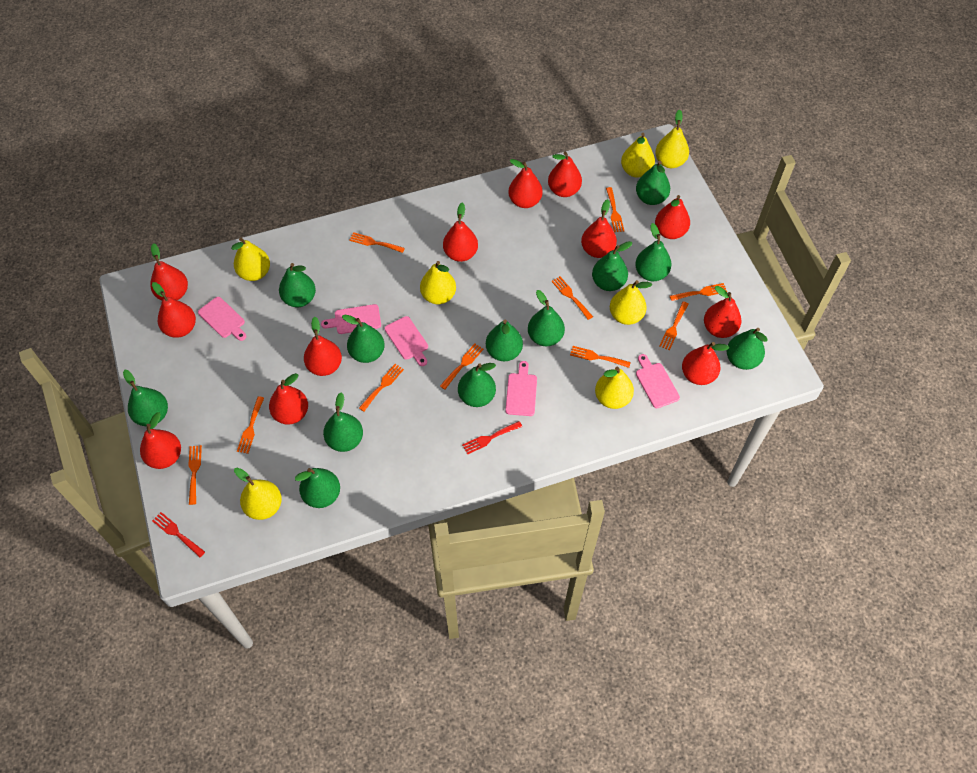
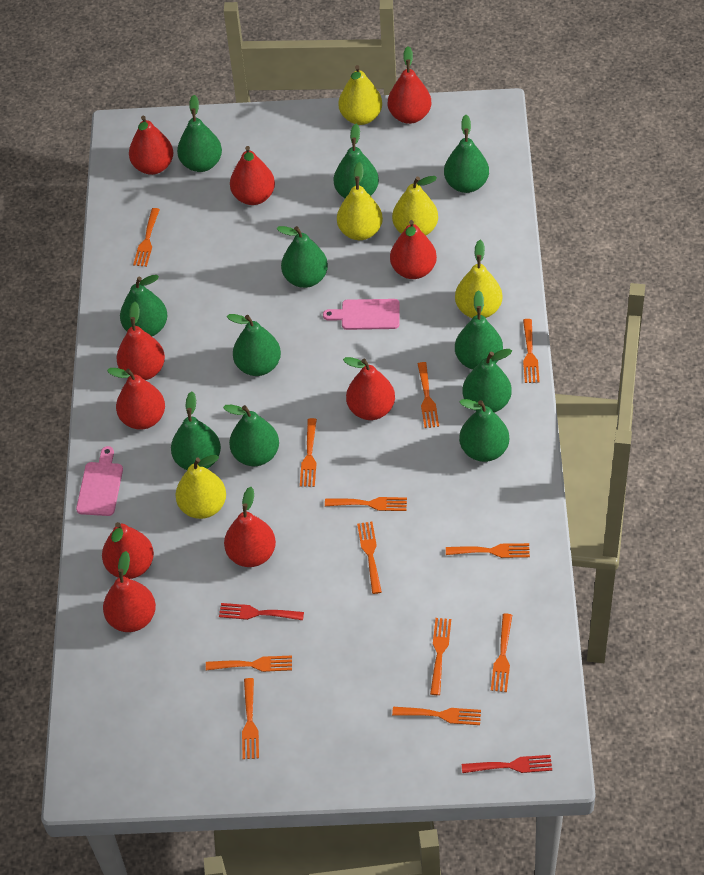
green pear: 12 -> 11
orange fork: 10 -> 12
pink cutting board: 5 -> 2
red pear: 12 -> 10
yellow pear: 7 -> 5

